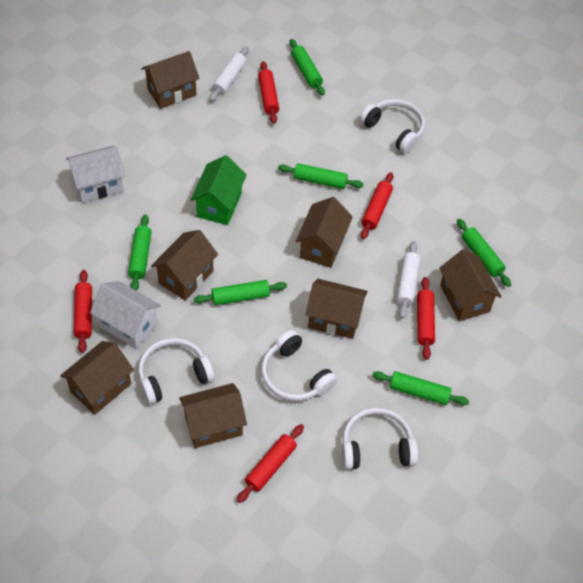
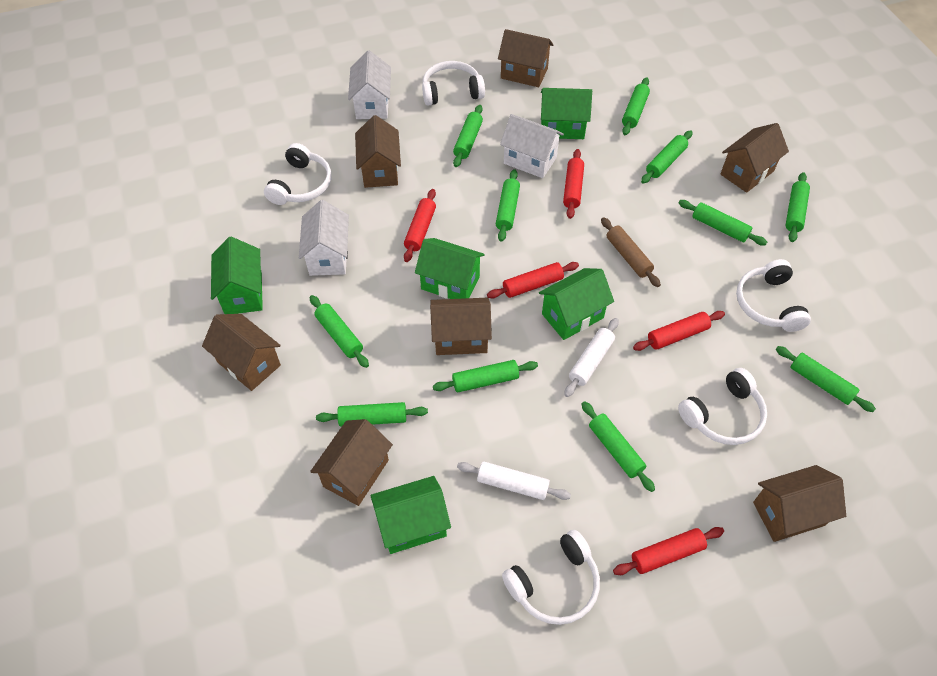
brown rolling pin: 0 -> 1
green house: 1 -> 5
green rolling pin: 6 -> 11
white headphones: 4 -> 5
white house: 2 -> 3

